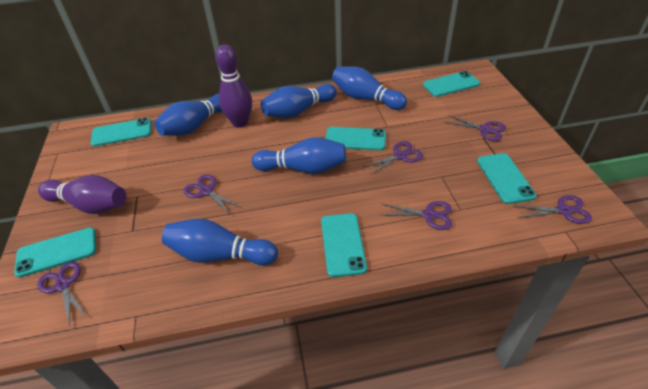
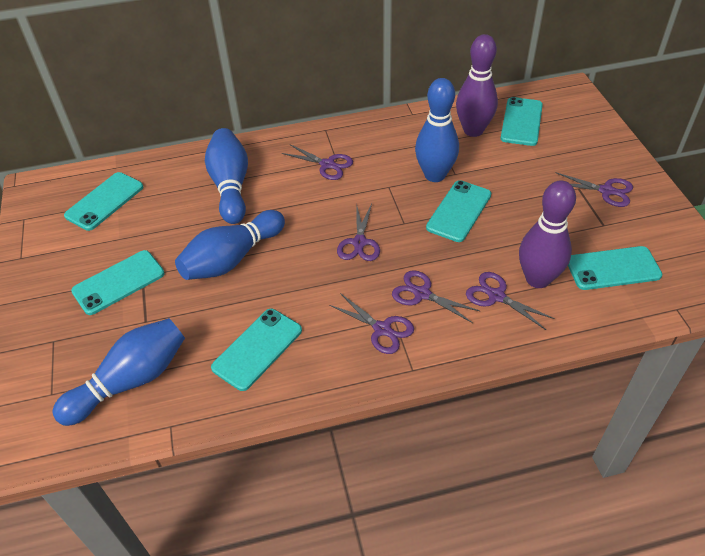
blue bowling pin: 5 -> 4

